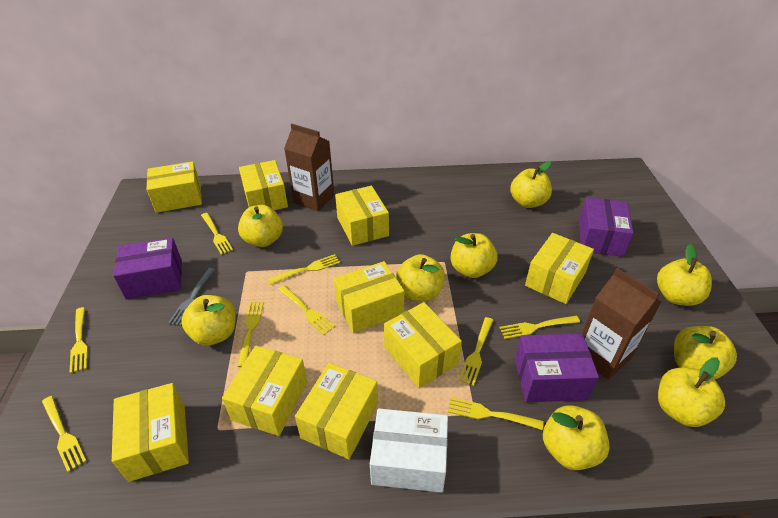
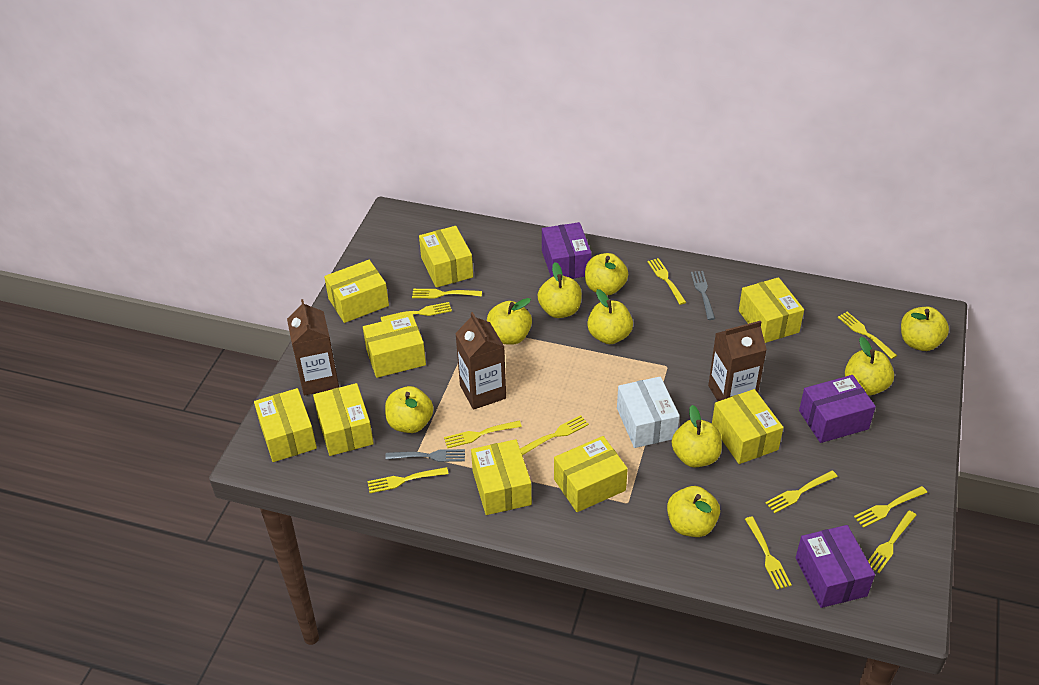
brown carton: 2 -> 3
grey fork: 1 -> 2
yellow fork: 9 -> 11

